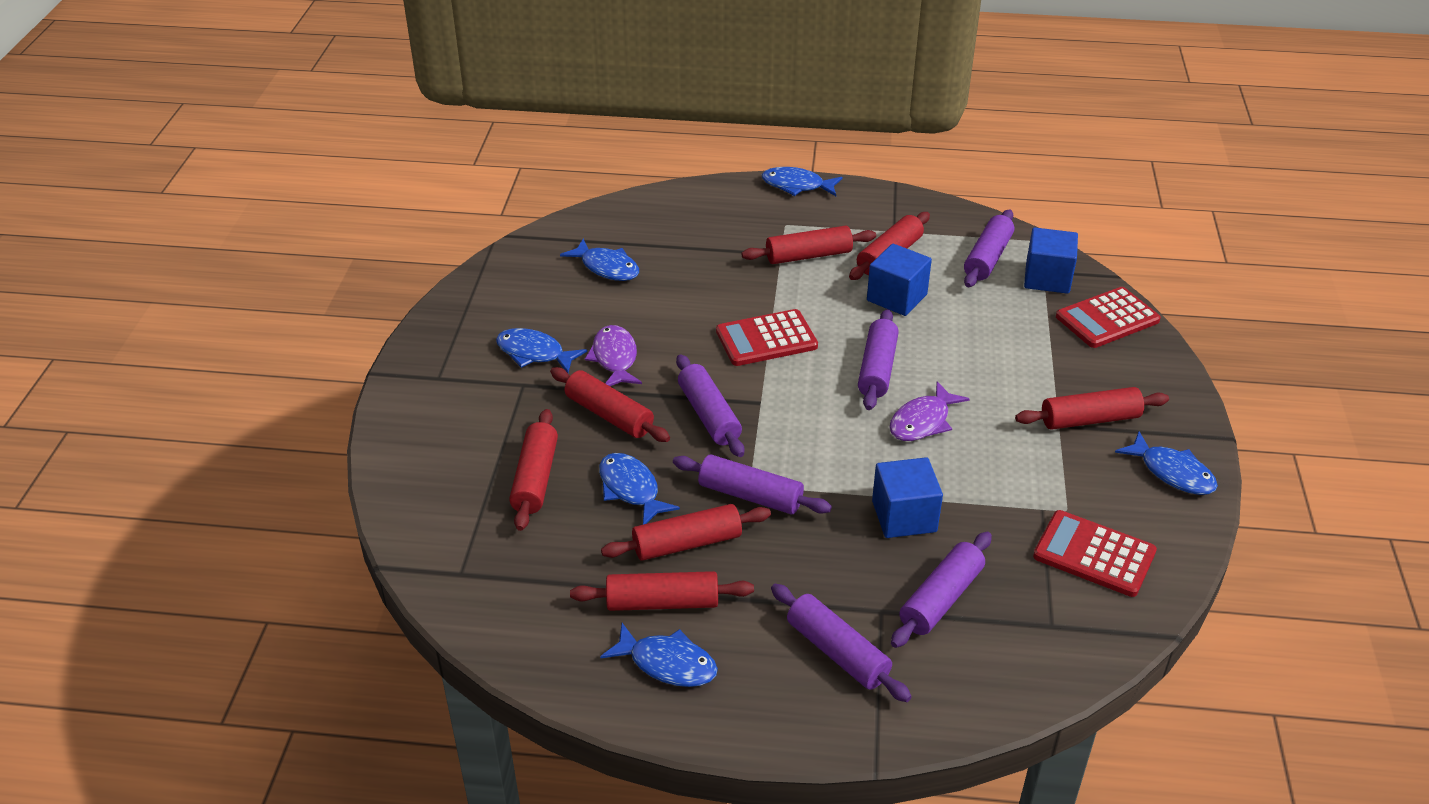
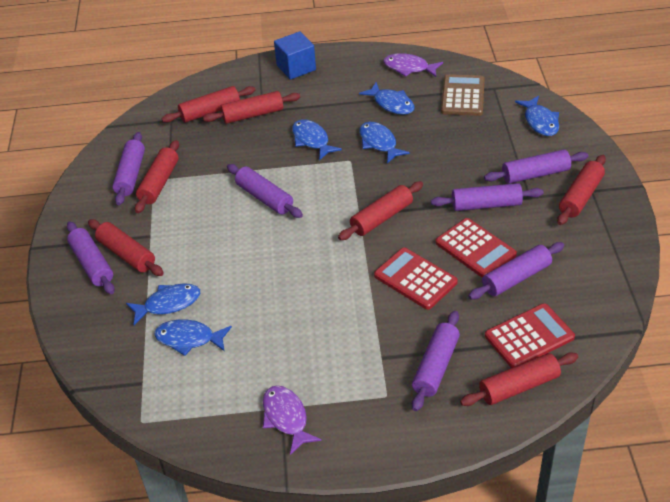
blue cube: 3 -> 1
brown calculator: 0 -> 1
purple rolling pin: 6 -> 7

